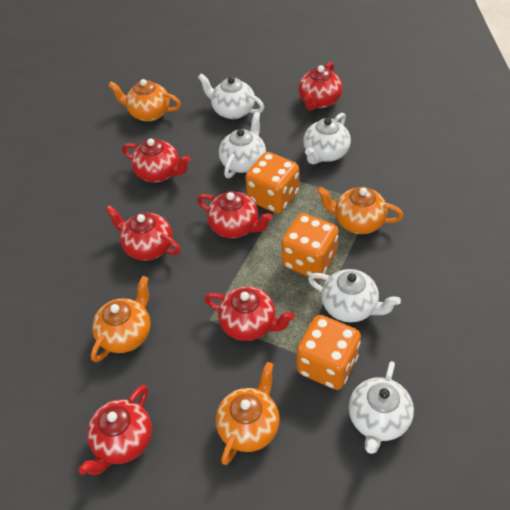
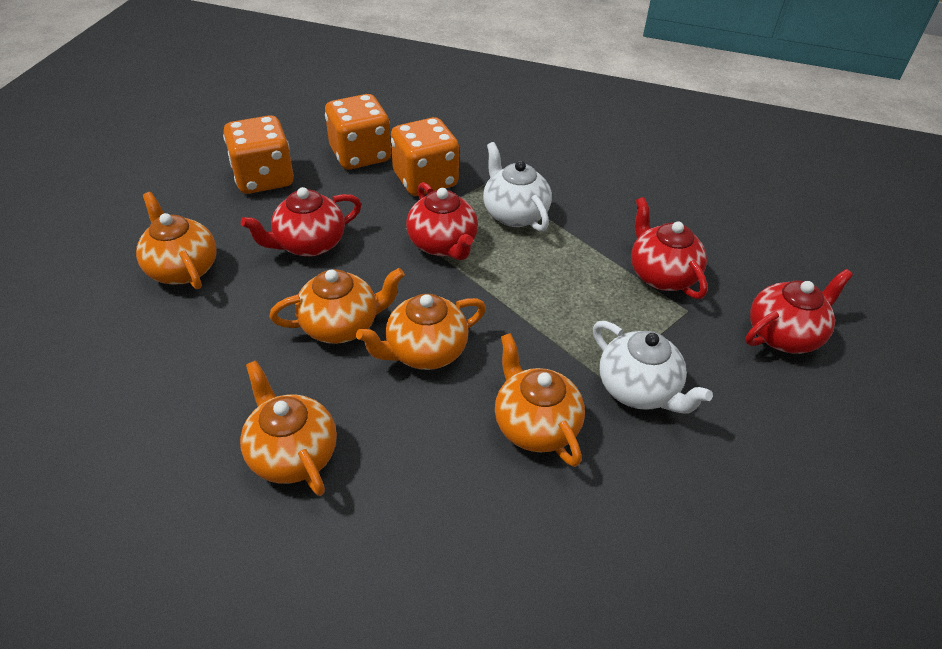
orange teapot: 4 -> 5
red teapot: 6 -> 4
white teapot: 5 -> 2

